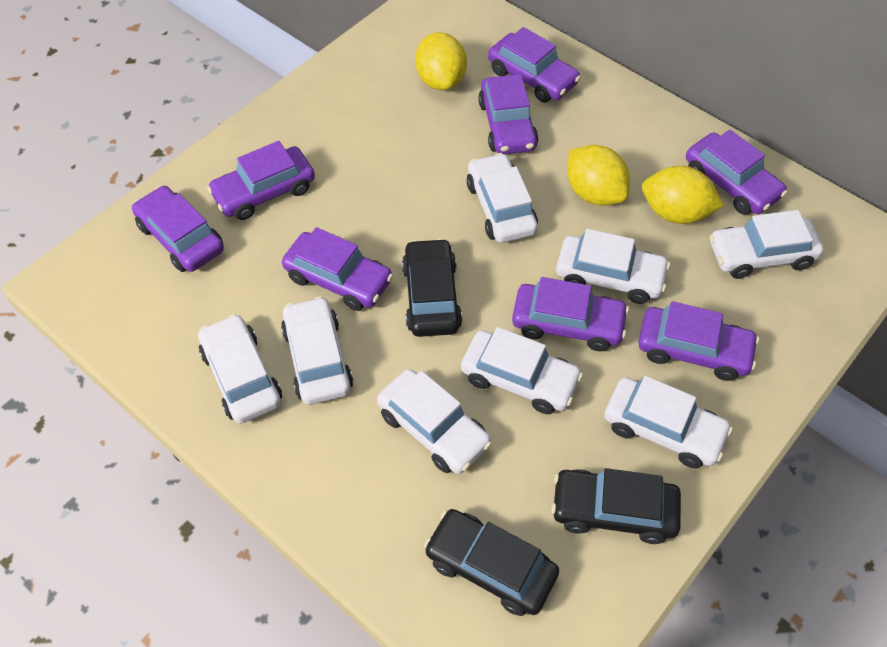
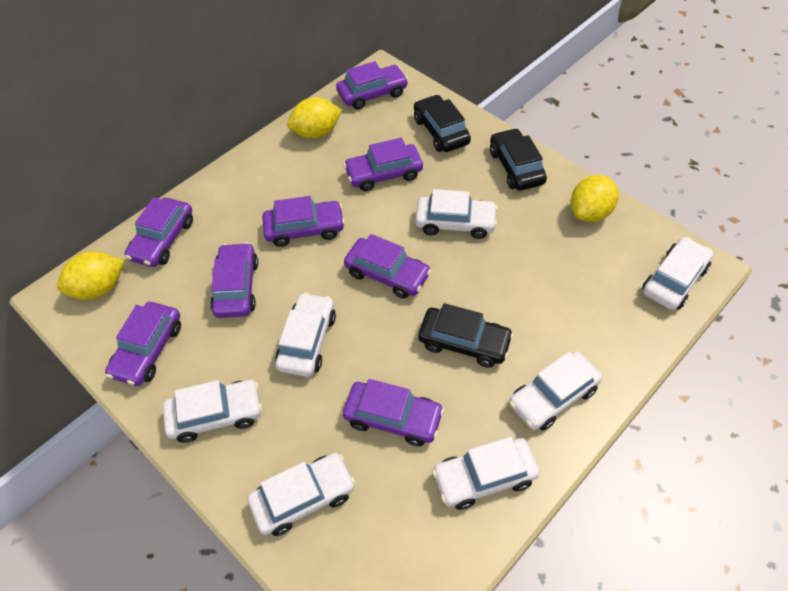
white car: 8 -> 7

